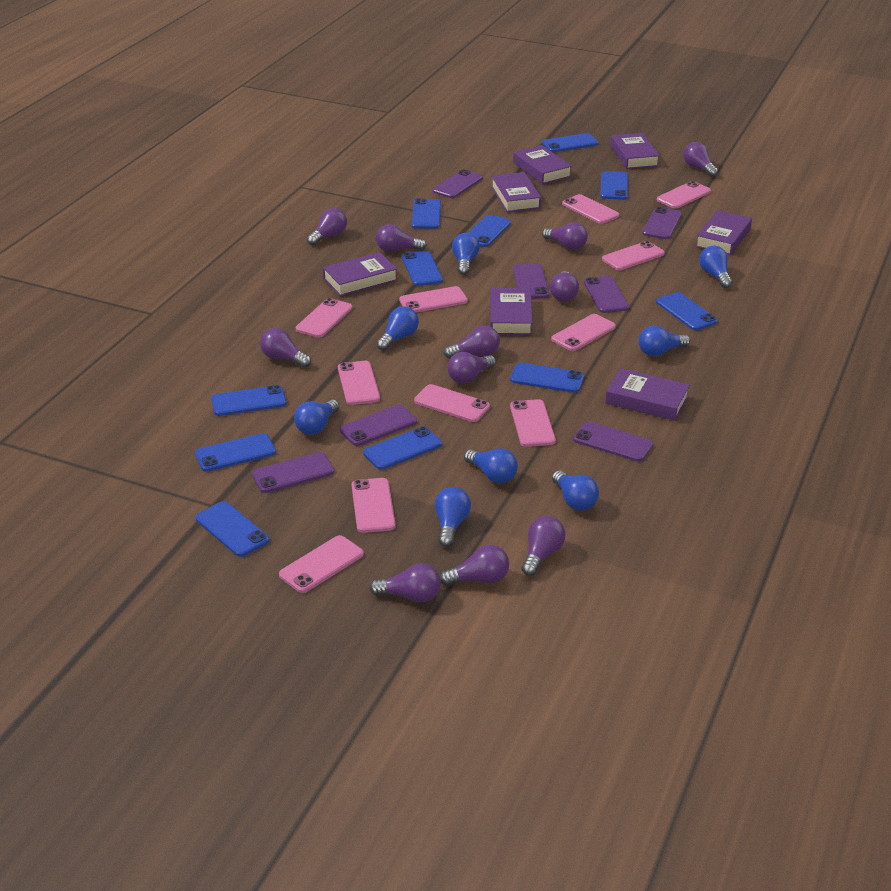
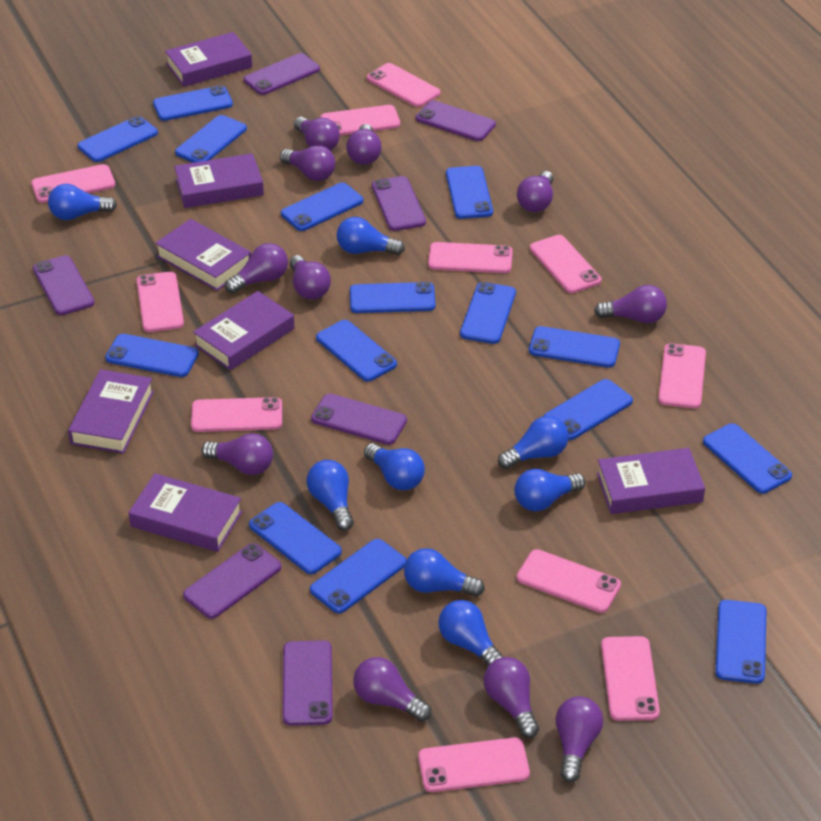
blue phone: 11 -> 15

